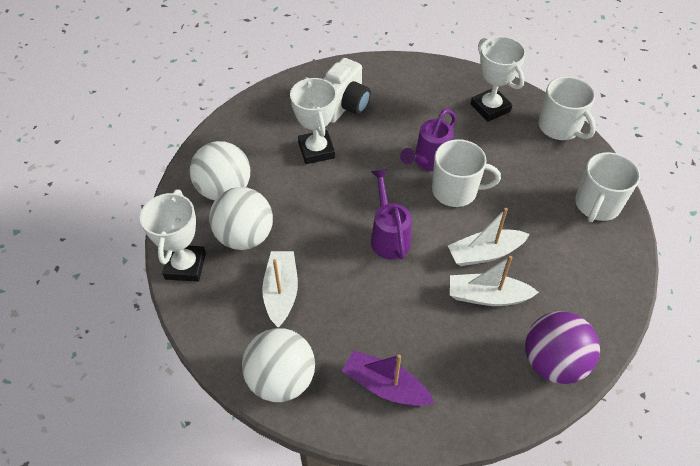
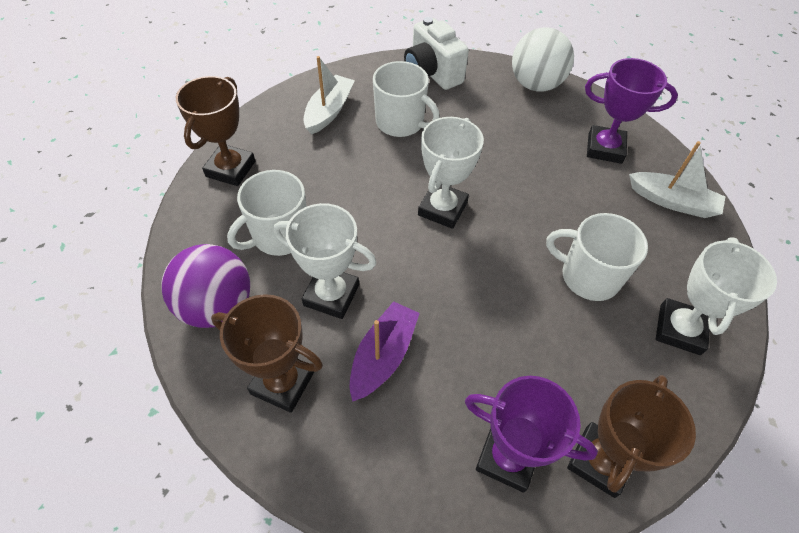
brown trophy: 0 -> 3
purple trophy: 0 -> 2
purple watering can: 2 -> 0
white ball: 3 -> 1
white boat: 3 -> 2

